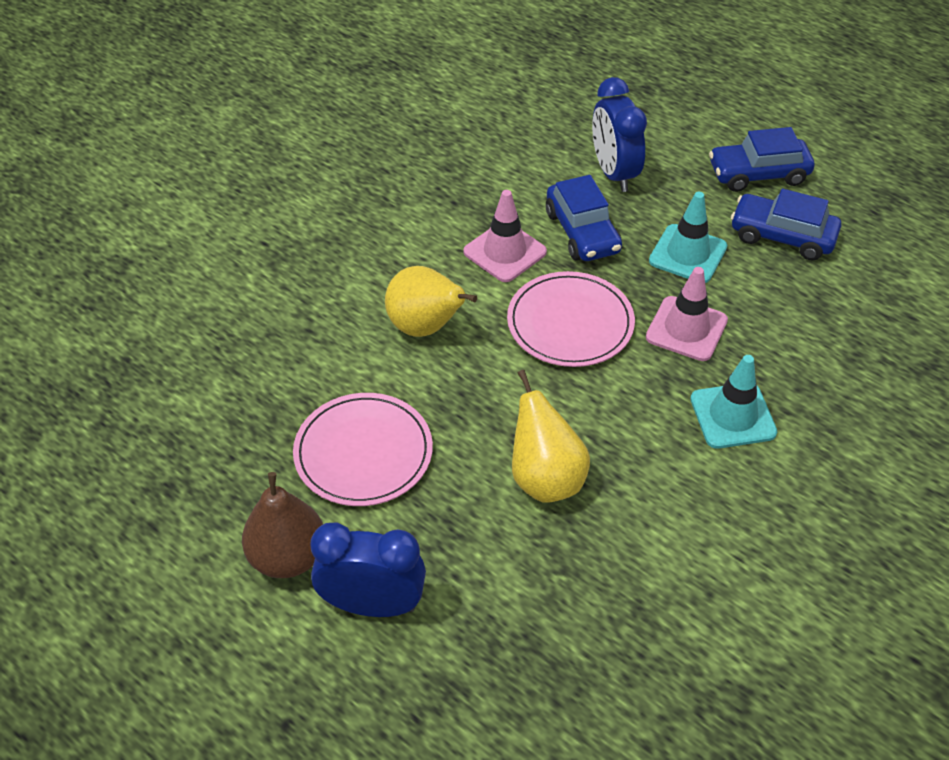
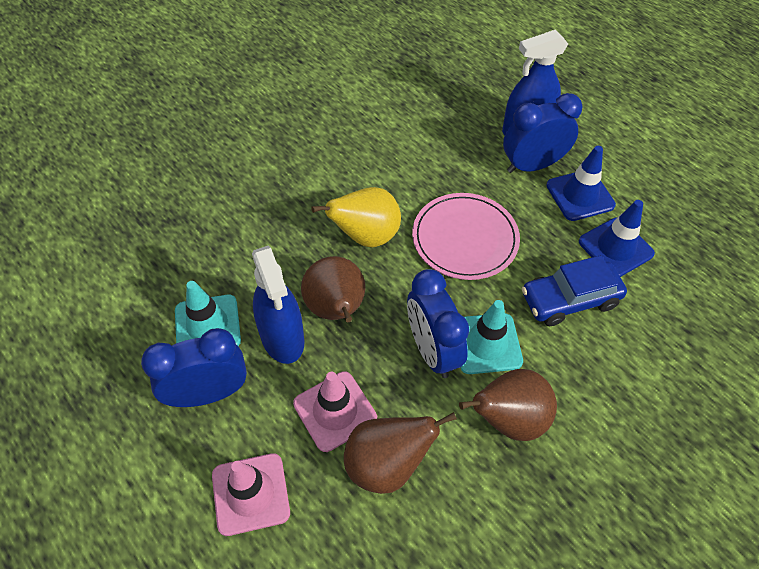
blue car: 3 -> 1
blue clock: 2 -> 3
blue spray bottle: 0 -> 2
blue traffic cone: 0 -> 2
brown pear: 1 -> 3
pink plate: 2 -> 1
yellow pear: 2 -> 1

